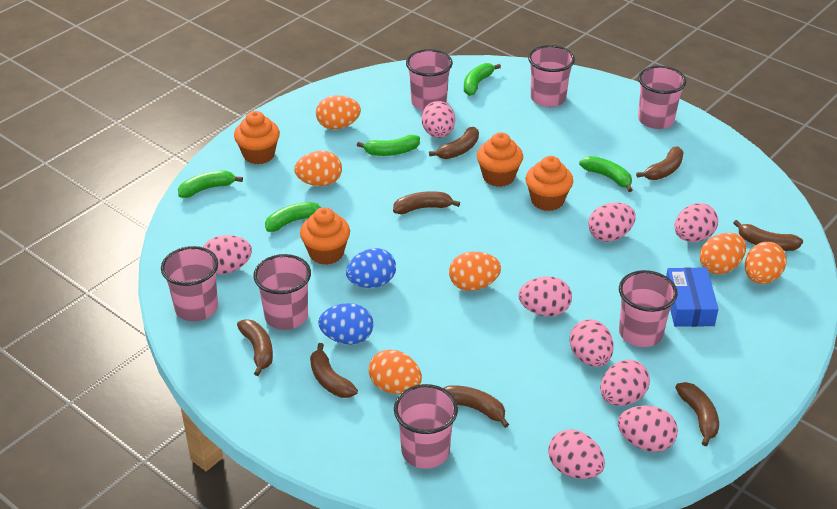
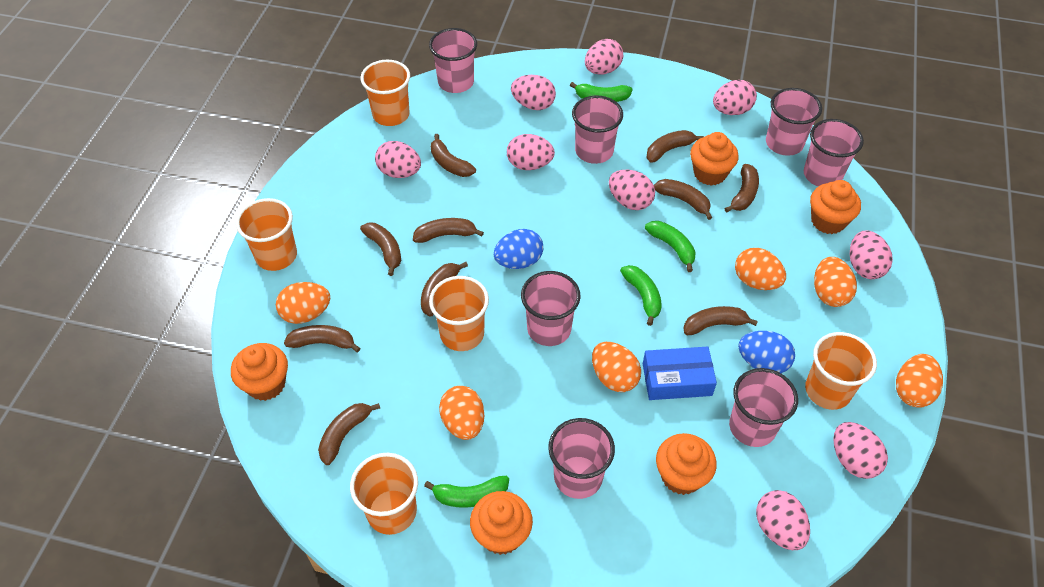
brown banana: 8 -> 10
green banana: 5 -> 4
orange cup: 0 -> 5
orange cupcake: 4 -> 5

